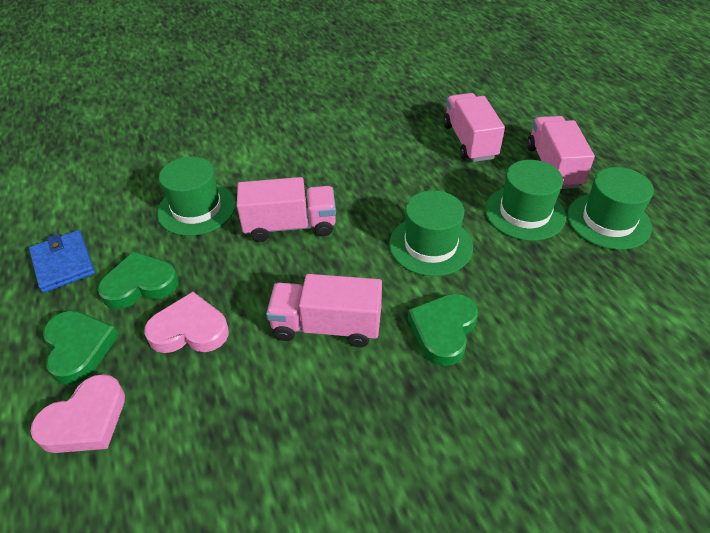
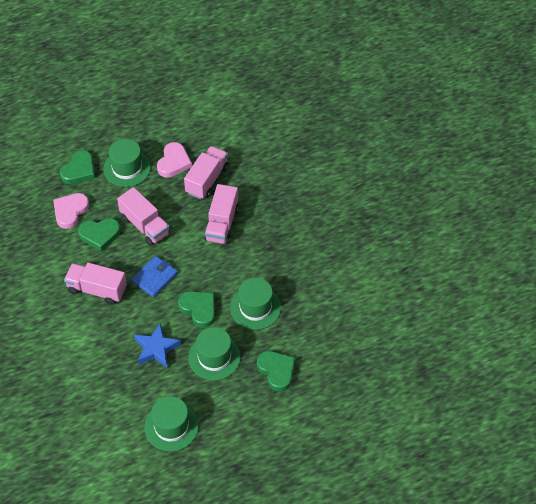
blue star: 0 -> 1
green heart: 3 -> 4

